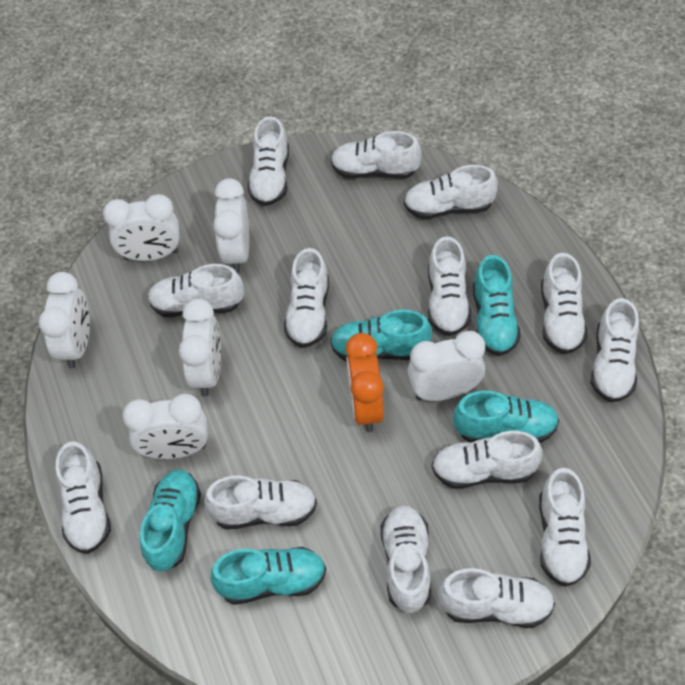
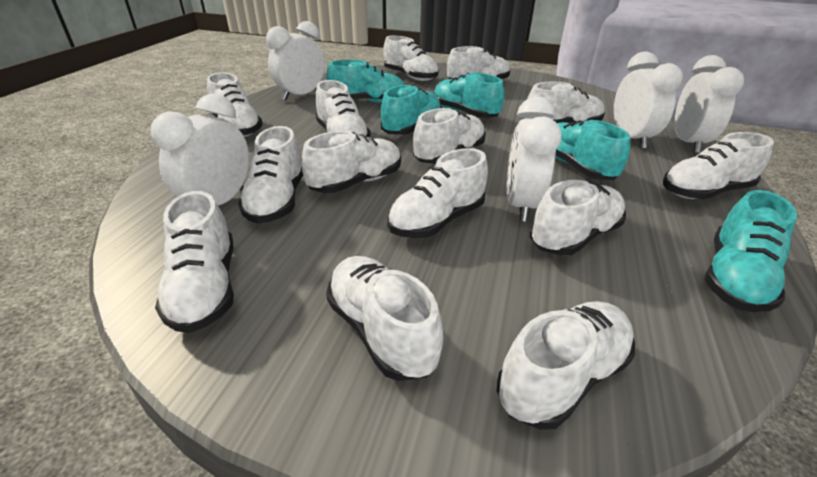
orange clock: 1 -> 0
white clock: 6 -> 5

